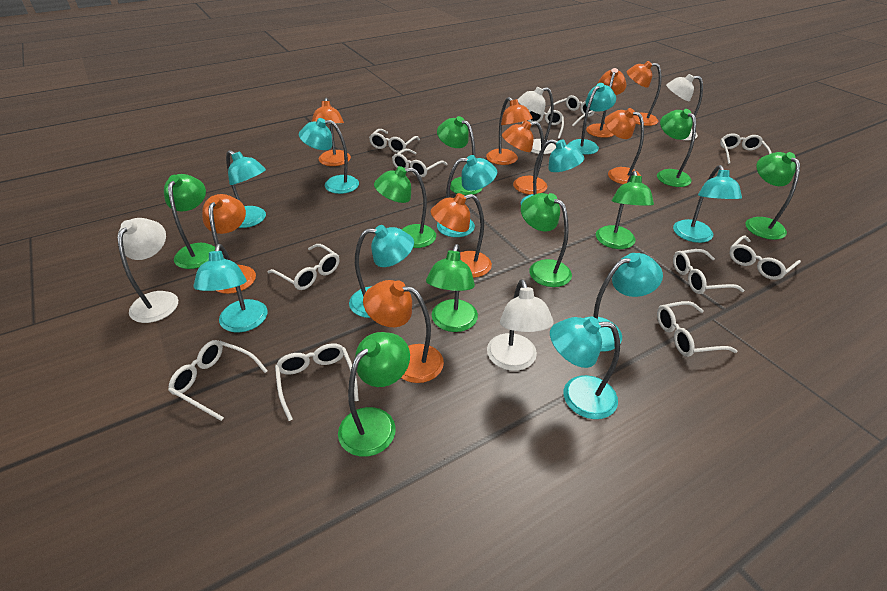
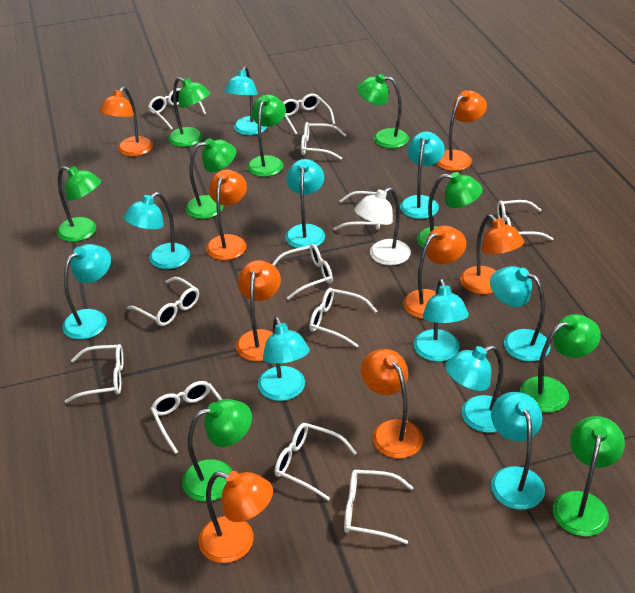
orange lamp: 9 -> 8
white glasses: 11 -> 12
white lamp: 4 -> 1

